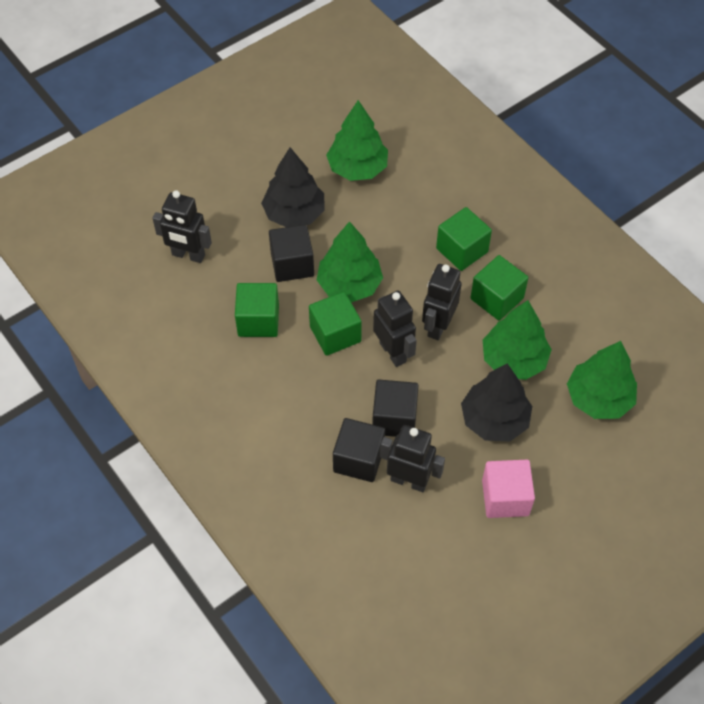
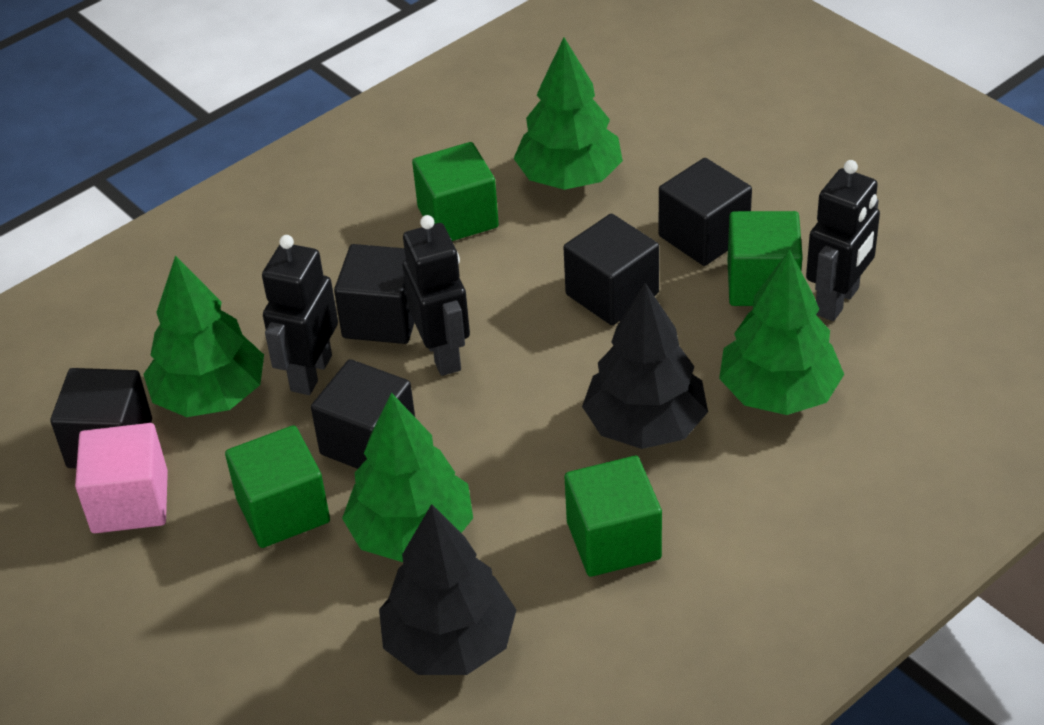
black cube: 3 -> 5
black robot: 4 -> 3

